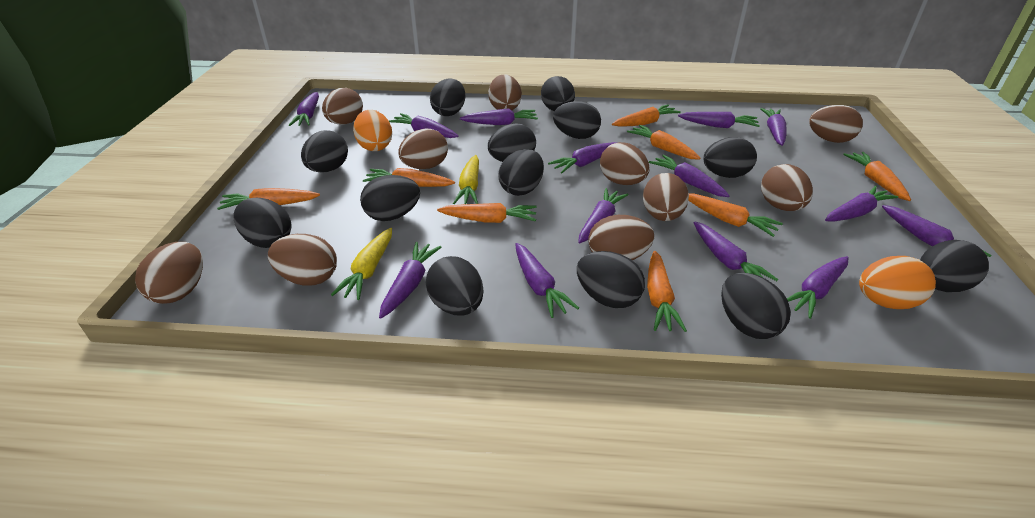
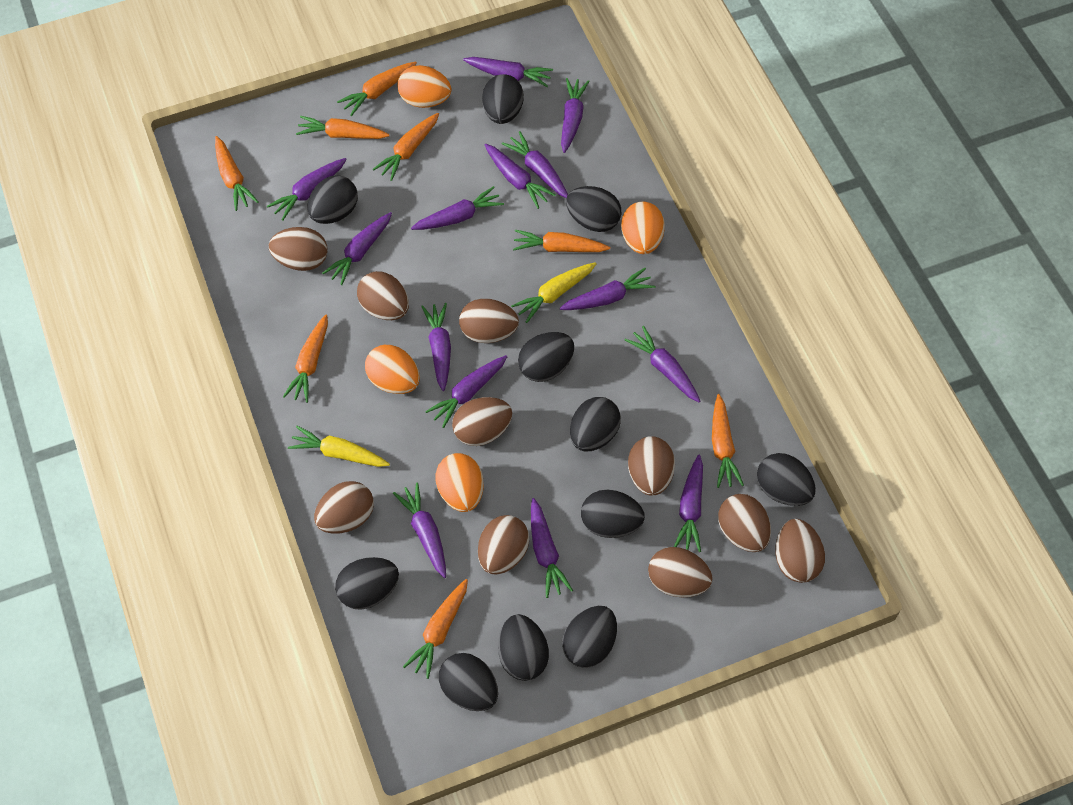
black egg: 13 -> 11
orange egg: 2 -> 4

